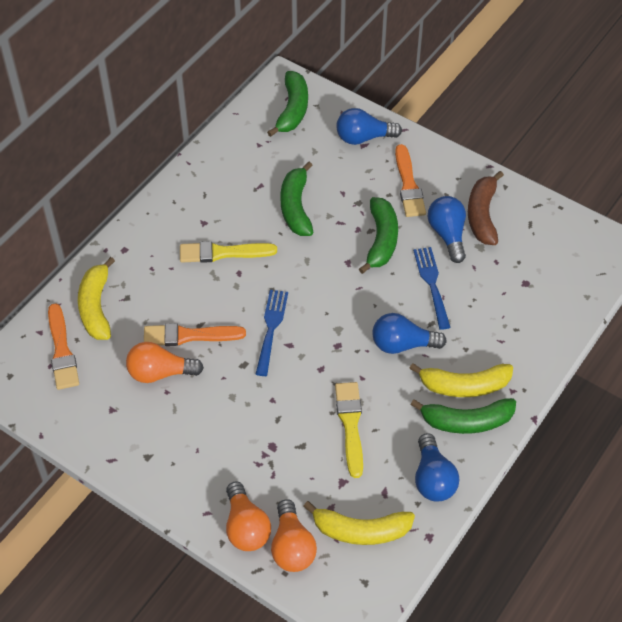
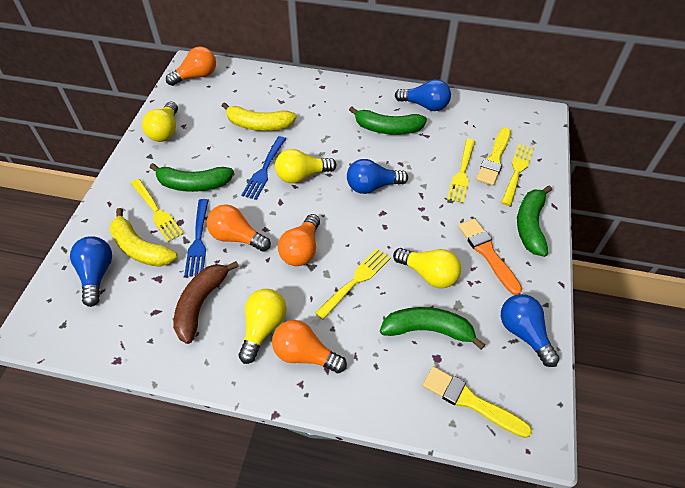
orange brush: 3 -> 1
orange light bulb: 3 -> 4
yellow banana: 3 -> 2
yellow fork: 0 -> 4
yellow light bulb: 0 -> 4

